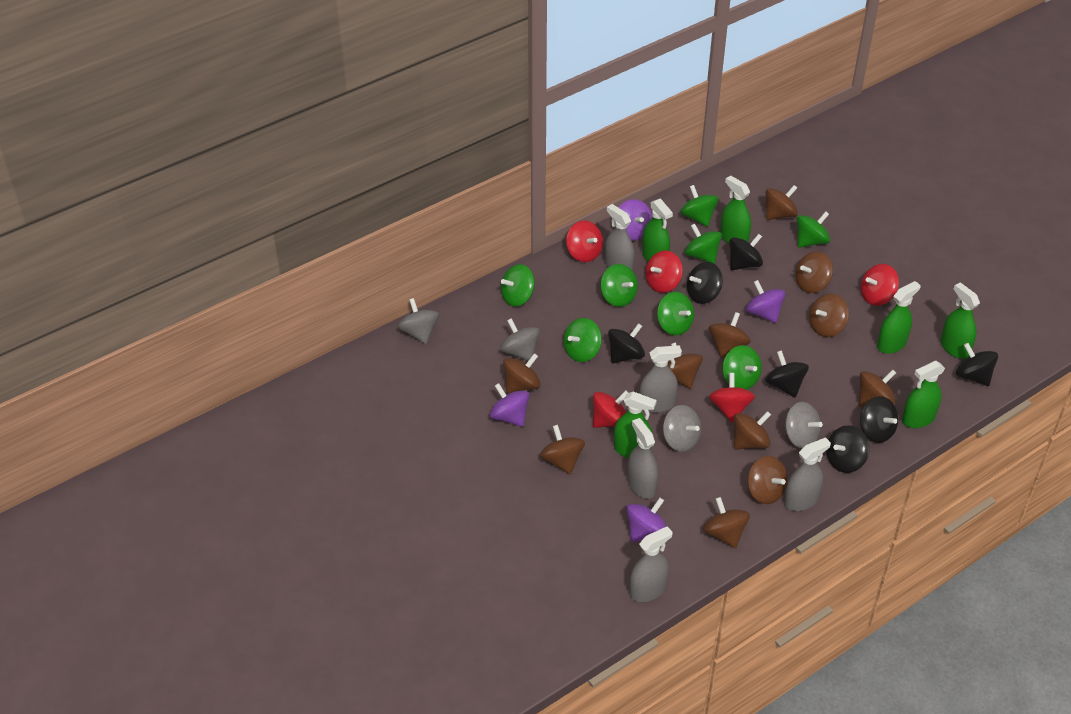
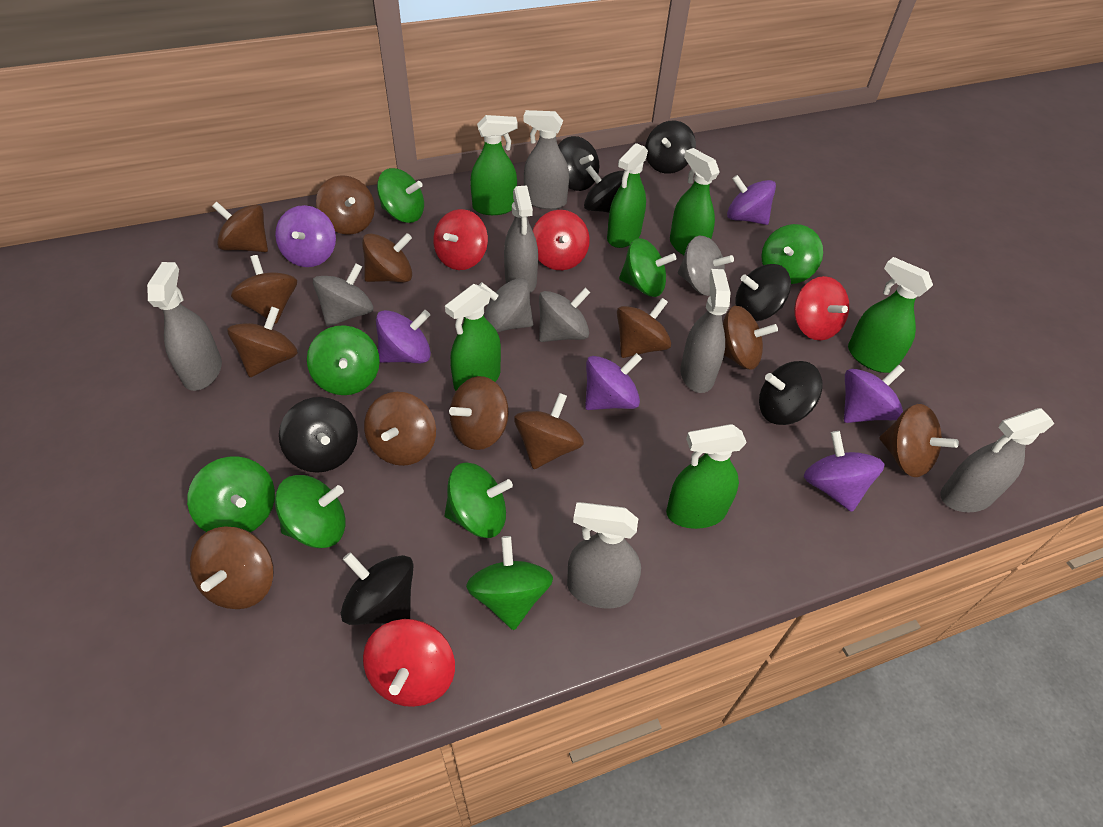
brown spinning top: 11 -> 12
grey spray bottle: 5 -> 6
purple spinning top: 4 -> 6
red spinning top: 5 -> 4

